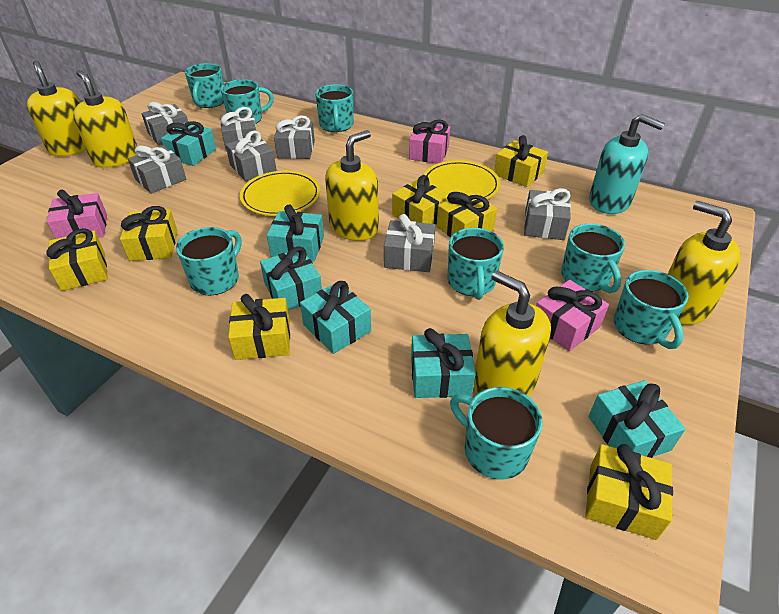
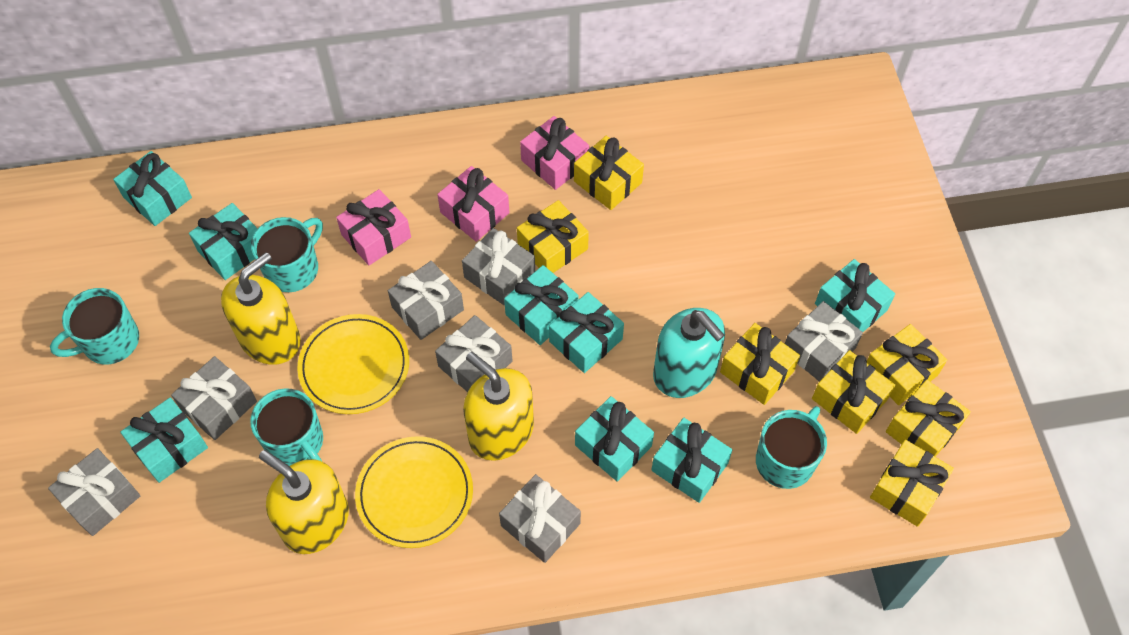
turquoise gift: 6 -> 8
turquoise mug: 8 -> 4
yellow soap dispenser: 5 -> 3

